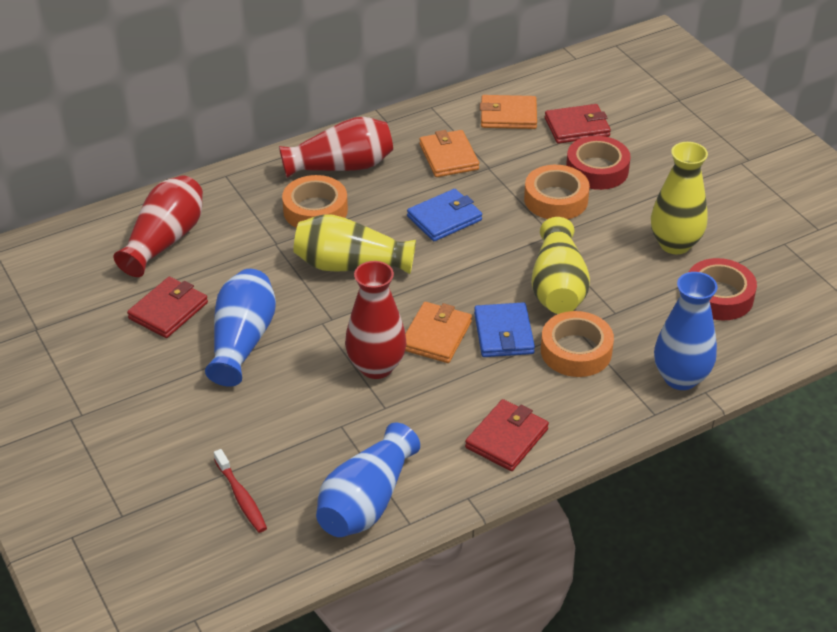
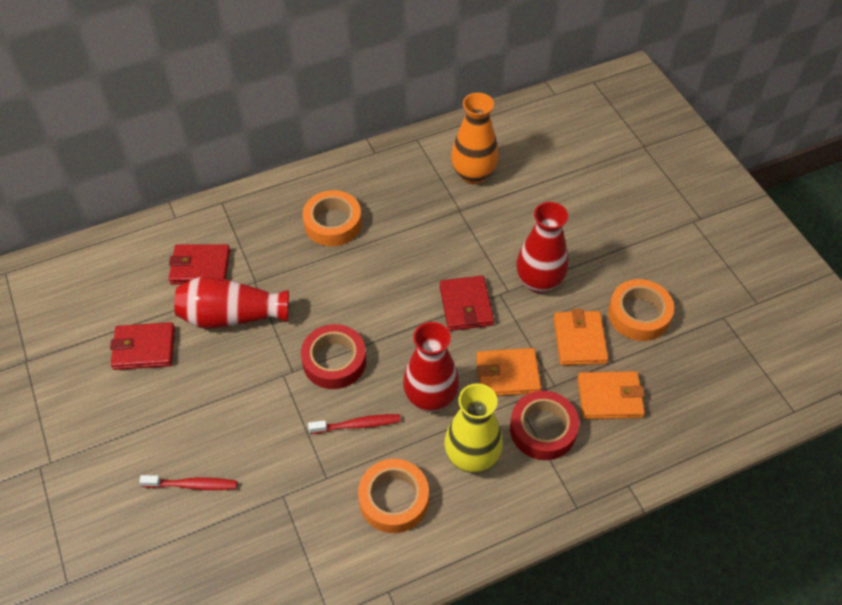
blue vase: 3 -> 0
blue wallet: 2 -> 0
orange vase: 0 -> 1
red toothbrush: 1 -> 2
yellow vase: 3 -> 1

